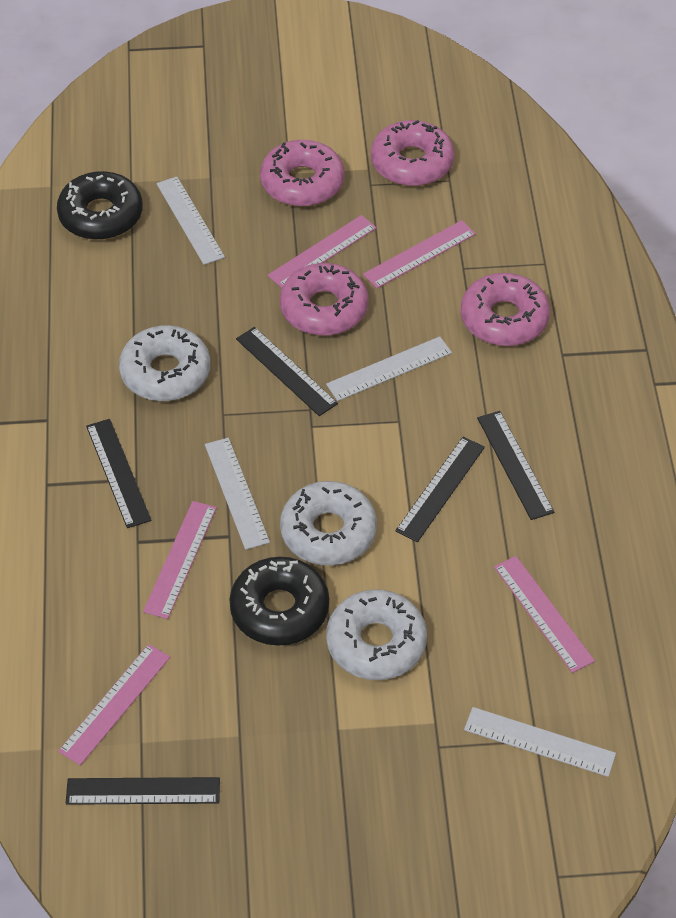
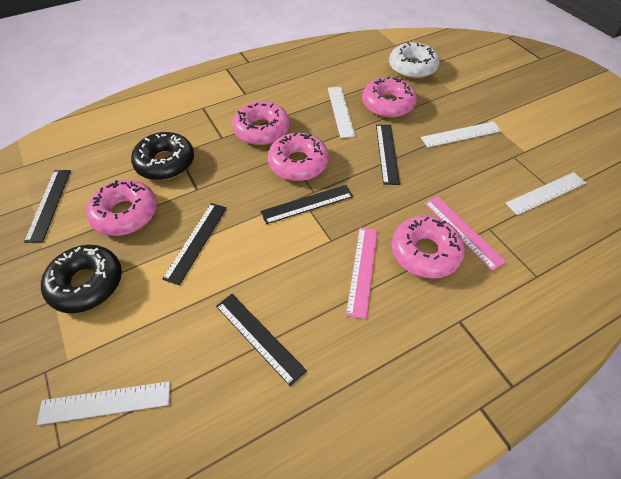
pink donut: 4 -> 5
pink ruler: 5 -> 2
white donut: 3 -> 1

